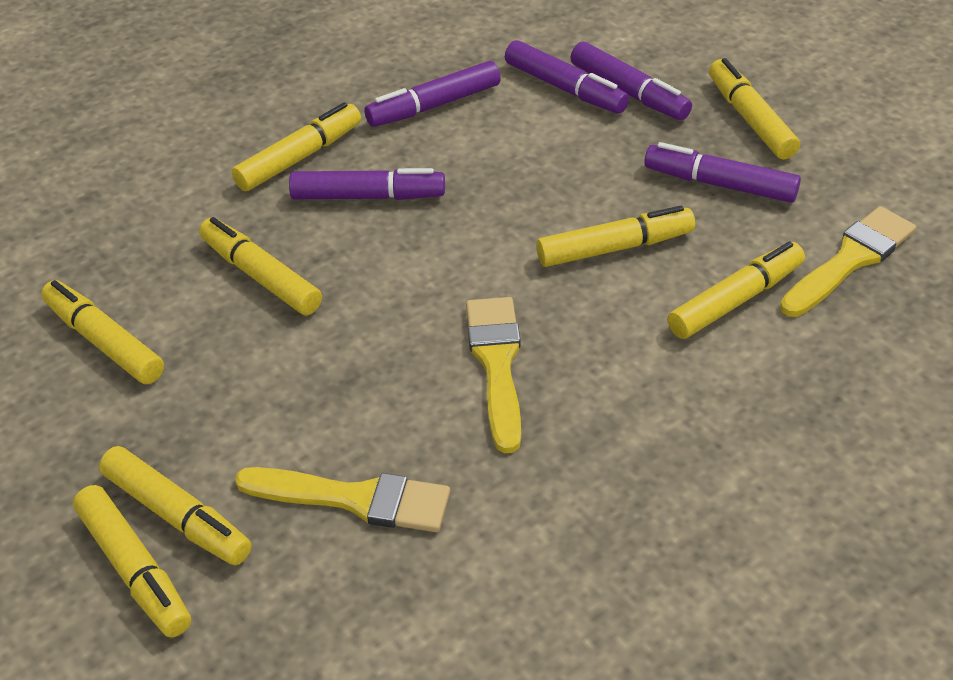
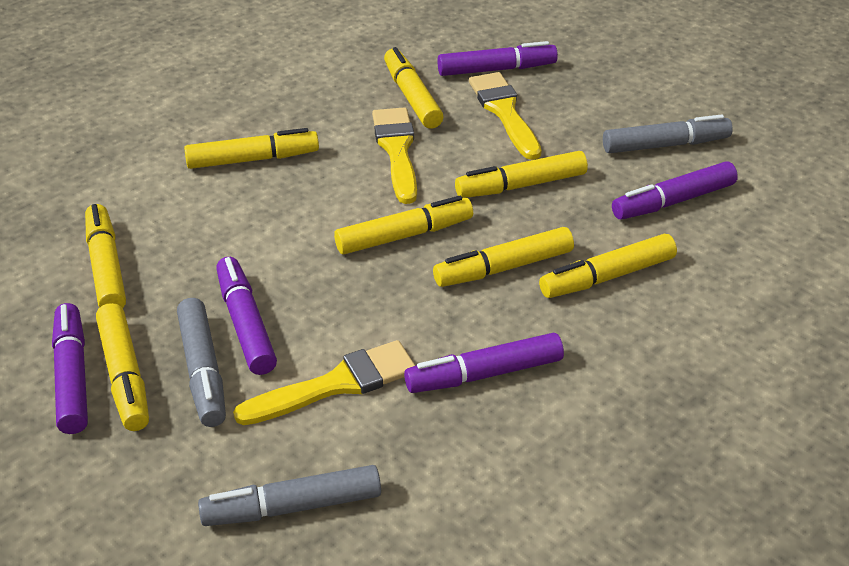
grey marker: 0 -> 3

